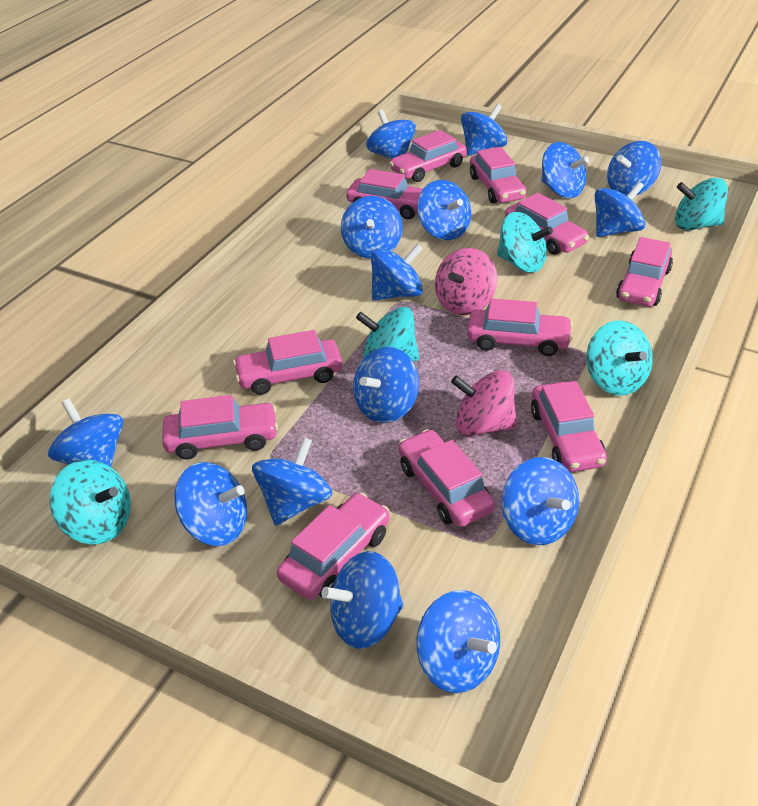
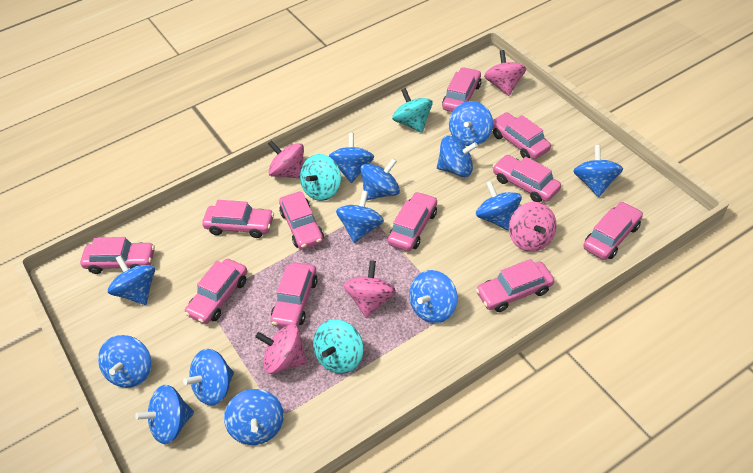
blue spinning top: 15 -> 13
pink spinning top: 2 -> 5
turquoise spinning top: 5 -> 3

